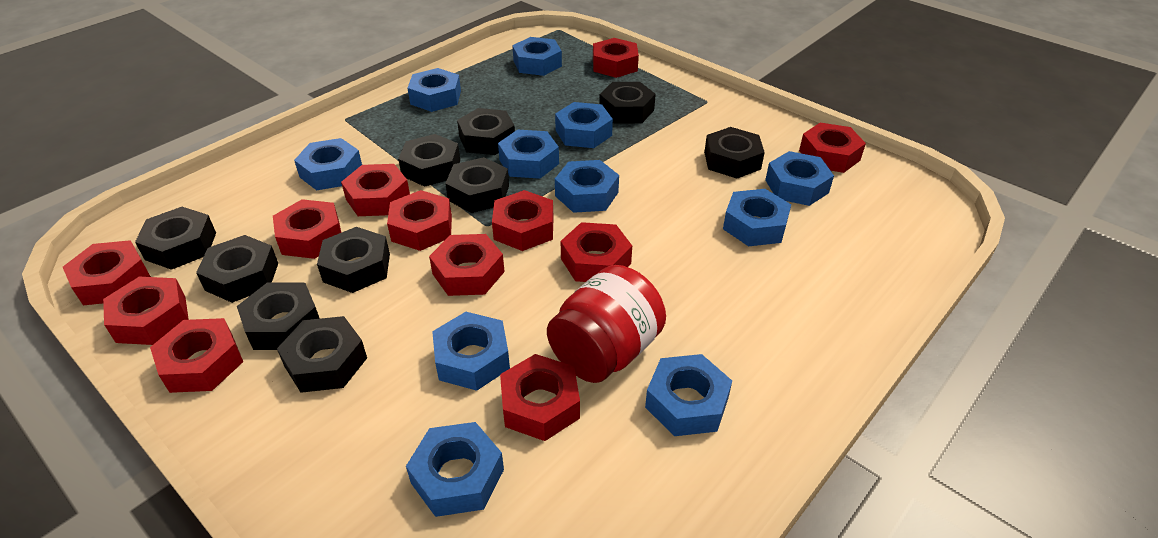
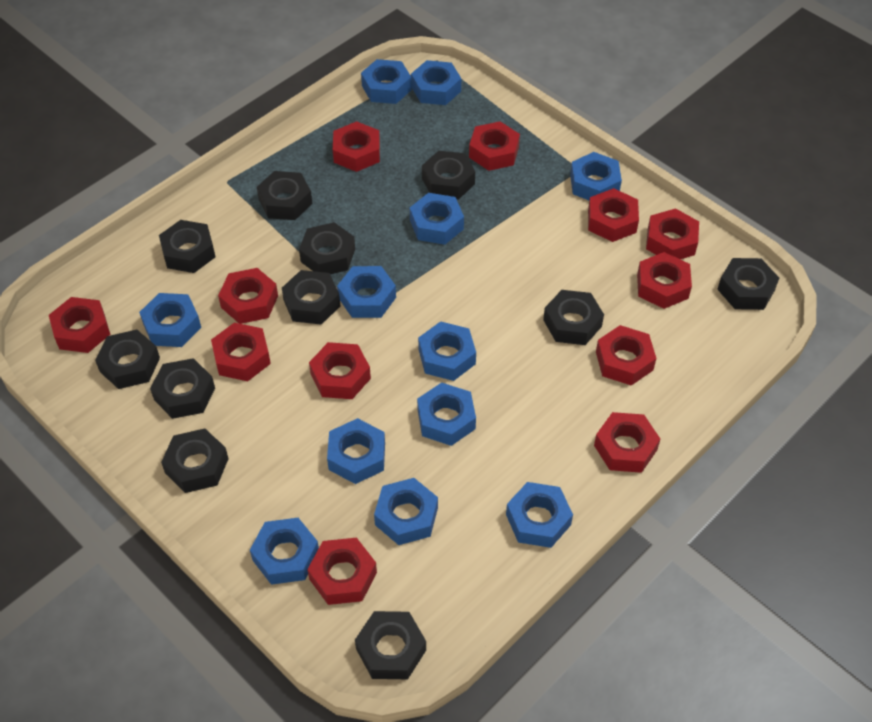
black nut: 10 -> 11
blue nut: 11 -> 12
red jar: 1 -> 0

